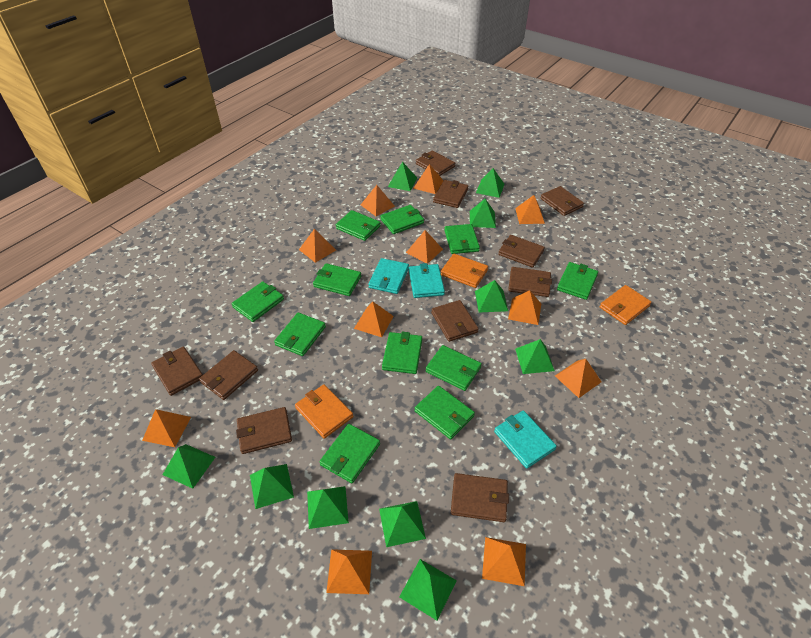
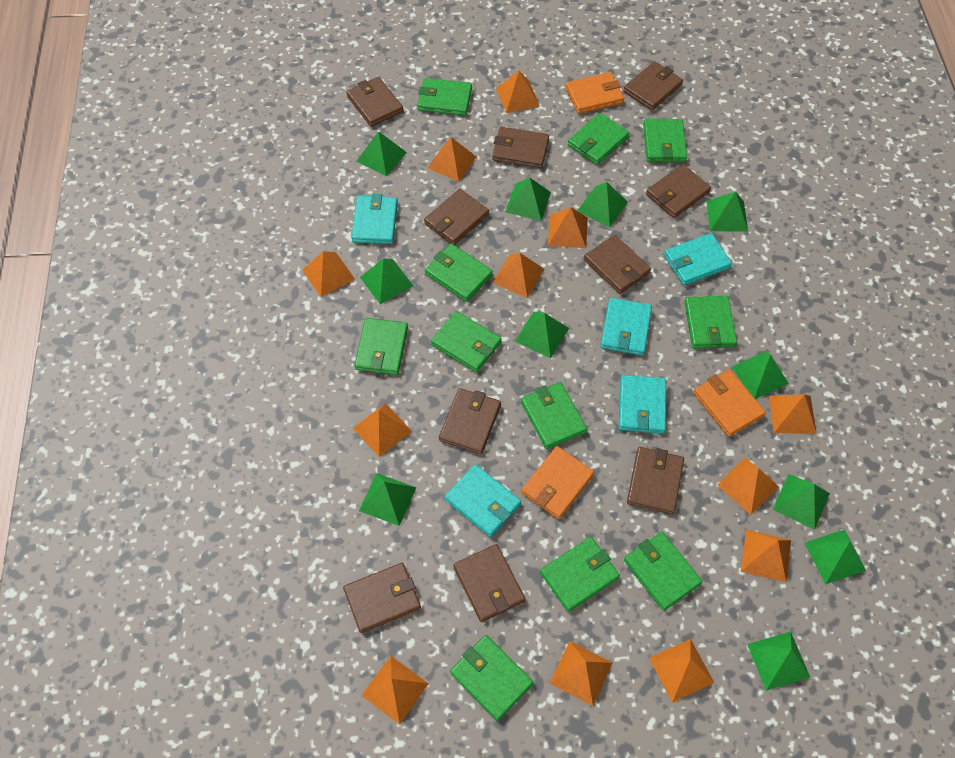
green pyramid: 10 -> 11
orange pyramid: 11 -> 12
turquoise wallet: 3 -> 5

